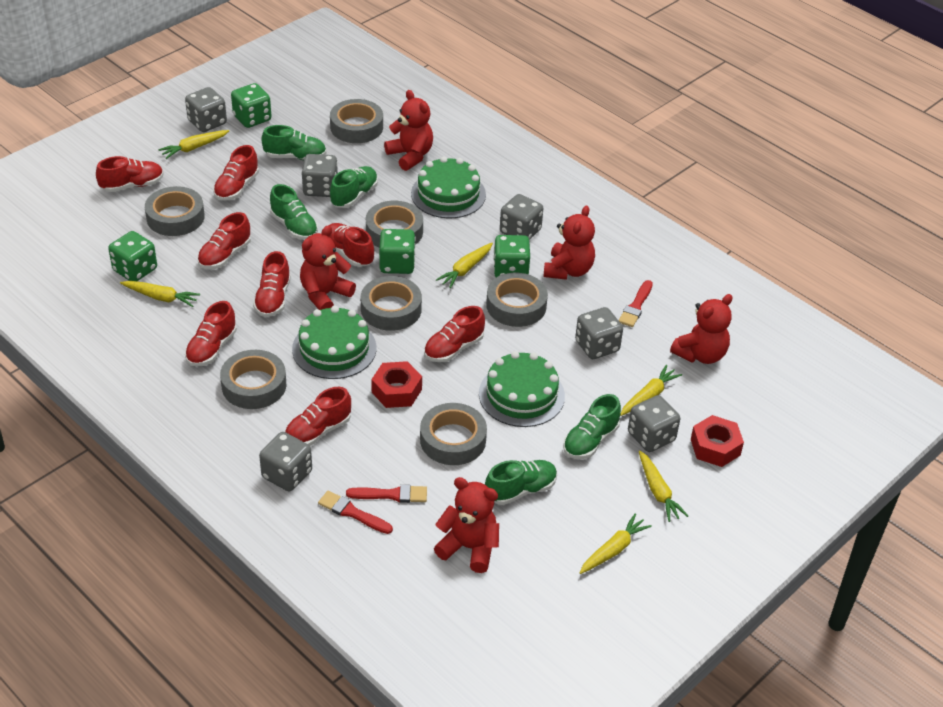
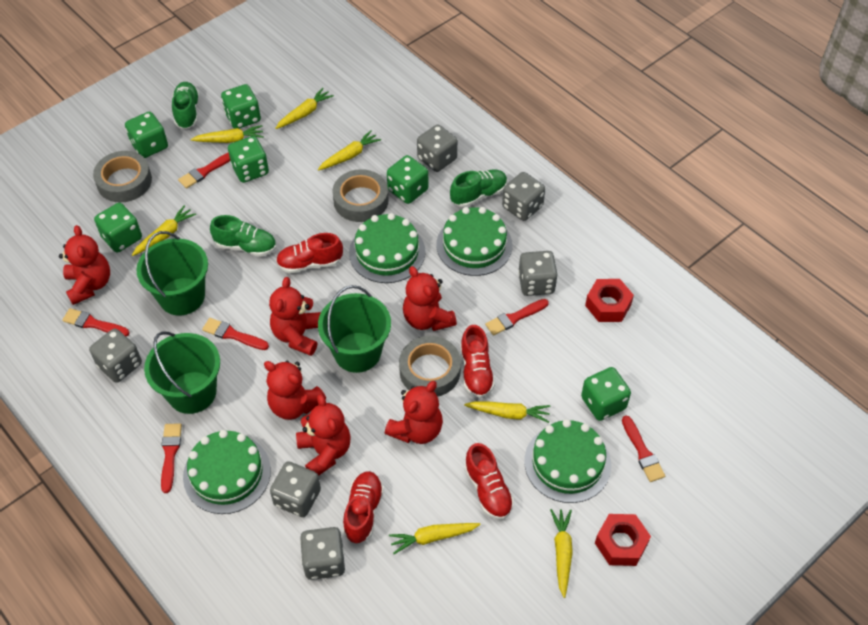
green bucket: 0 -> 3
green cake: 3 -> 4
green dice: 4 -> 6
green shoe: 5 -> 3
grey tape: 7 -> 3
red brush: 3 -> 6
red shoe: 8 -> 4
red teddy bear: 5 -> 6
yellow carrot: 6 -> 7

